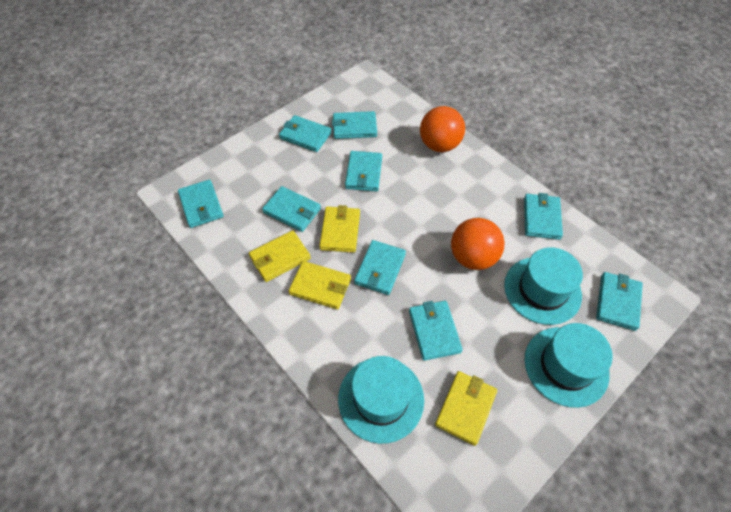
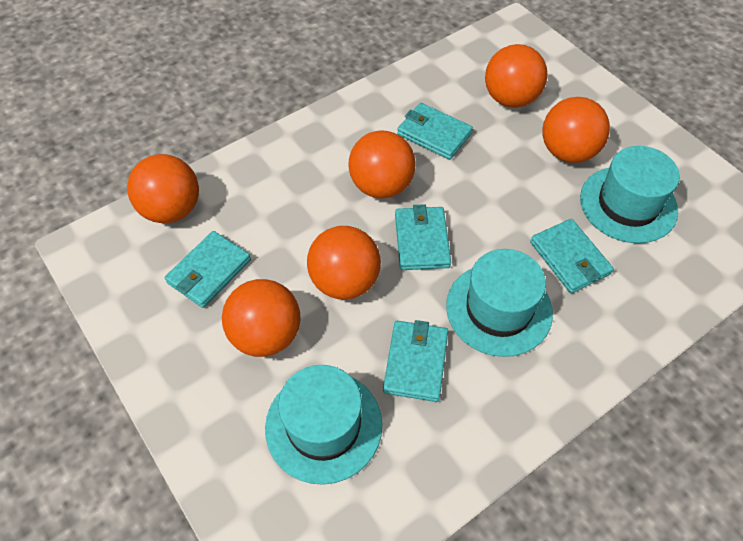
orange ball: 2 -> 6
turquoise wallet: 9 -> 5
yellow wallet: 4 -> 0

